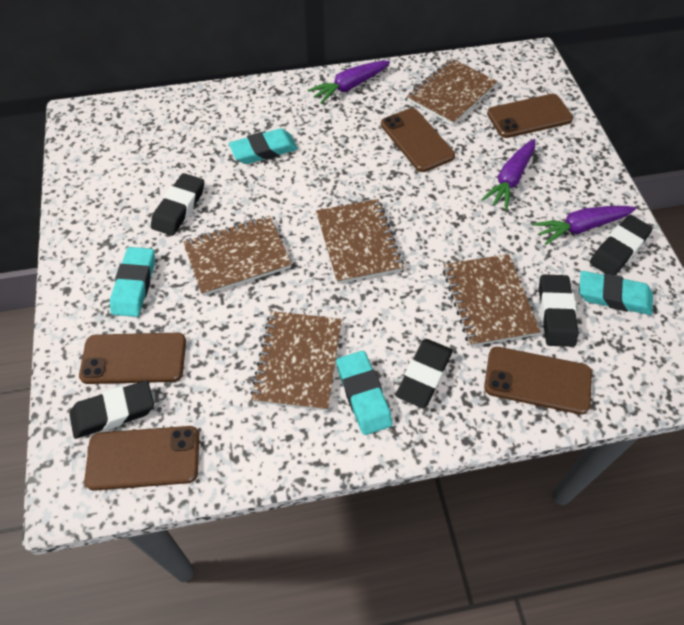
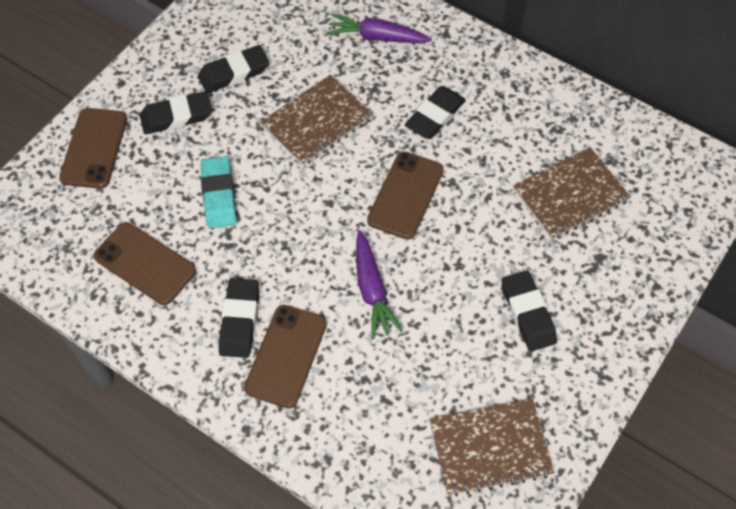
brown notebook: 5 -> 3
brown phone: 5 -> 4
purple carrot: 3 -> 2
turquoise eraser: 4 -> 1

